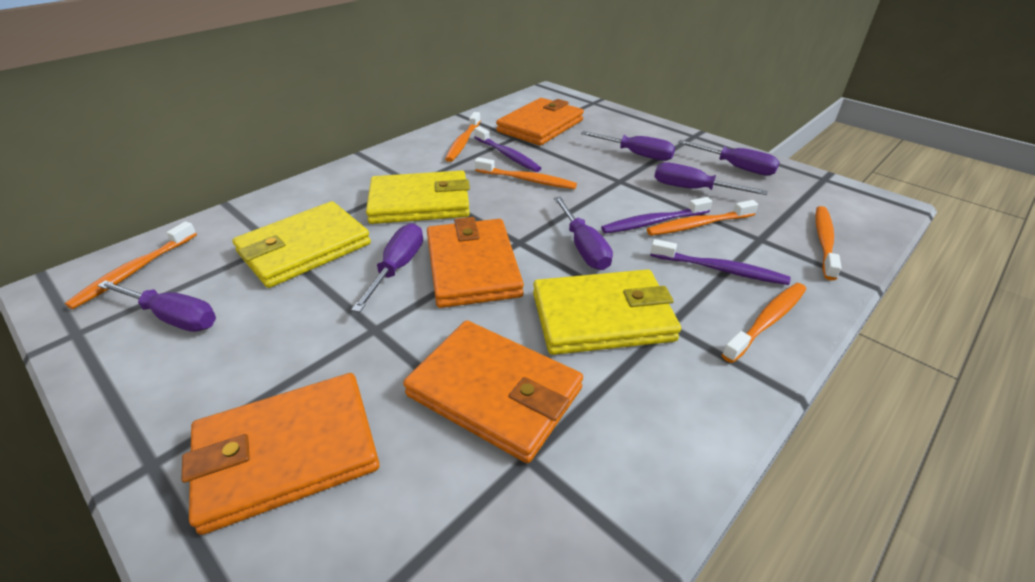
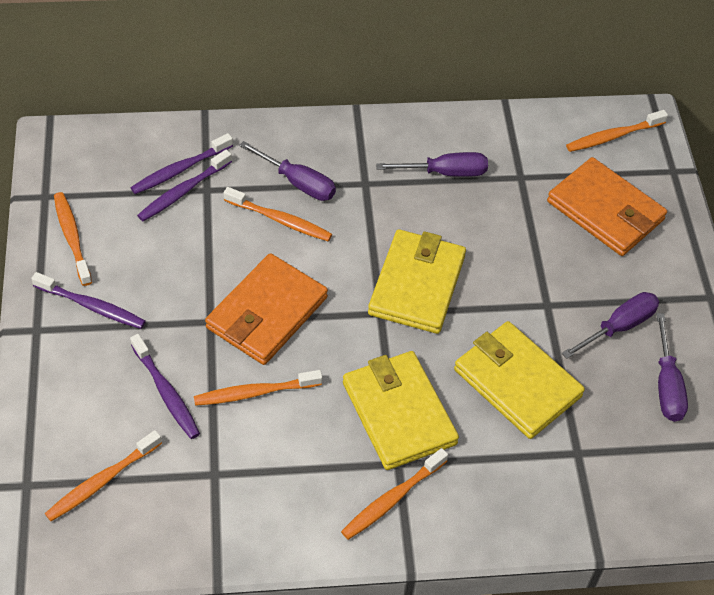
orange wallet: 4 -> 2
purple screwdriver: 6 -> 4
purple toothbrush: 3 -> 4

